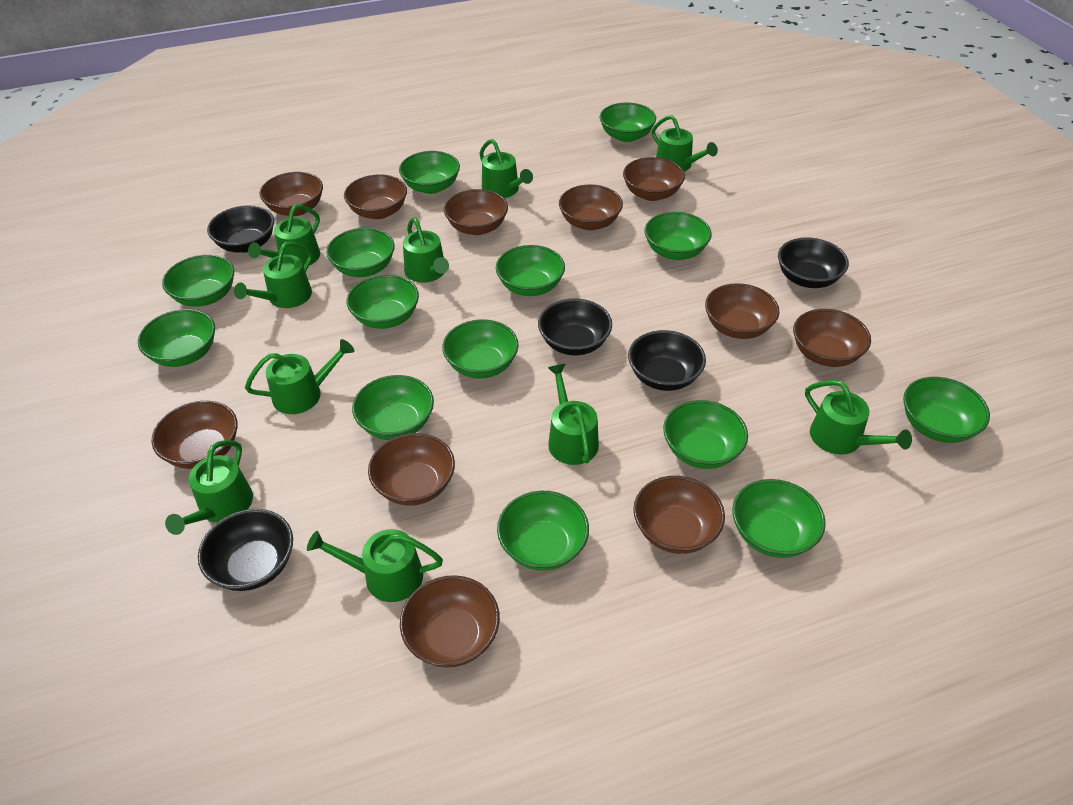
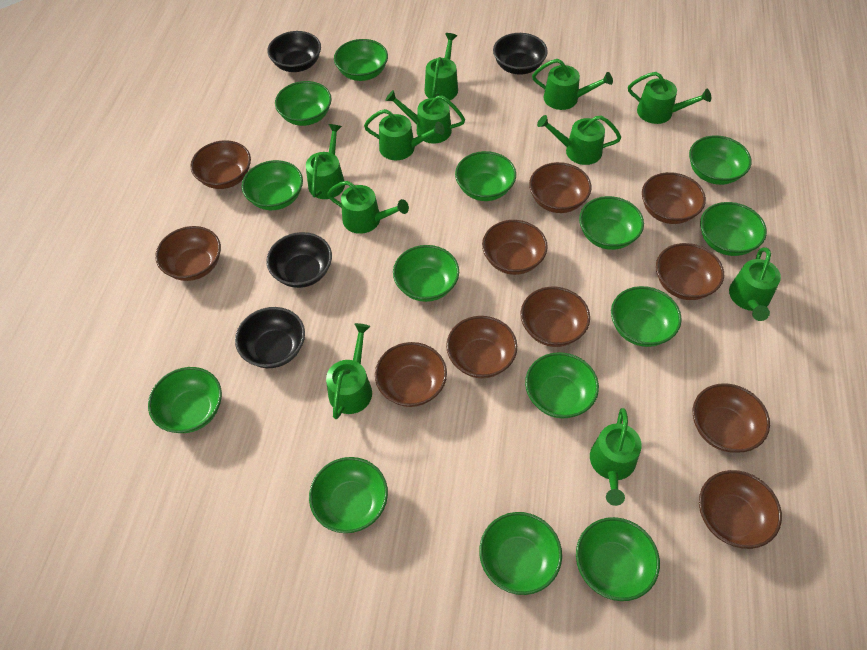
black bowl: 5 -> 4
green watering can: 10 -> 11

